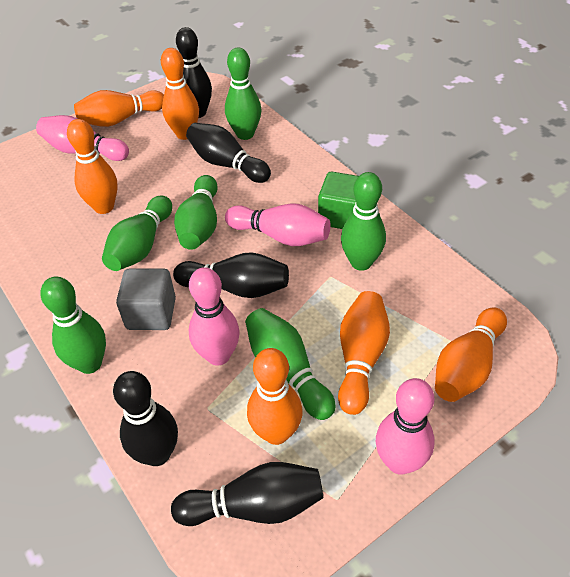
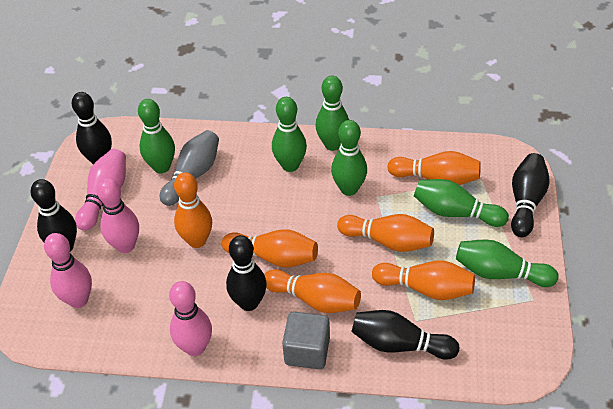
green cube: 1 -> 0
grey bowling pin: 0 -> 1

